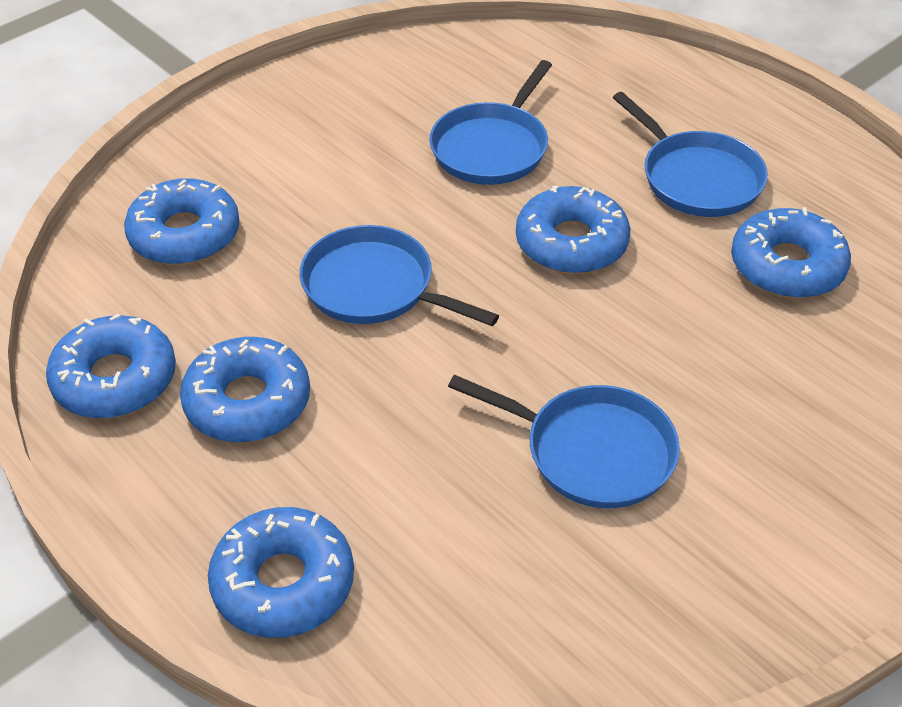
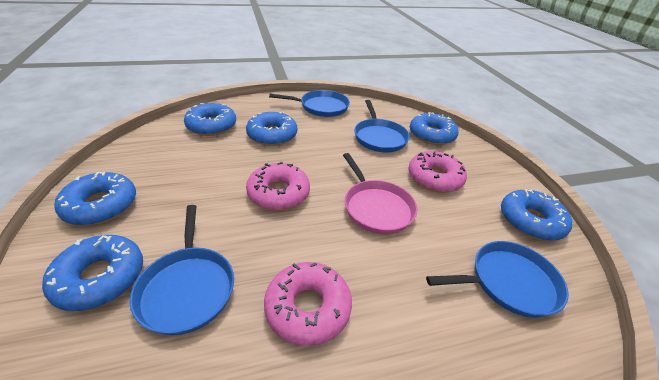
pink donut: 0 -> 3
pink pan: 0 -> 1

